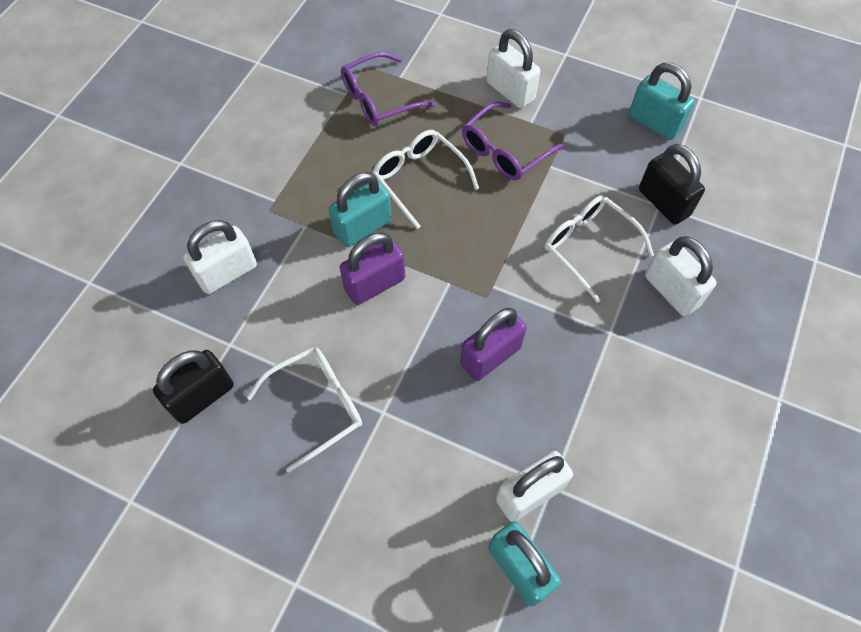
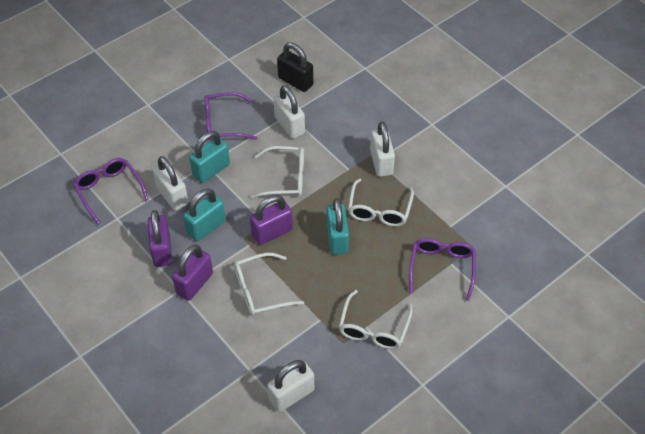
black padlock: 2 -> 1
purple glasses: 2 -> 3
purple padlock: 2 -> 3
white glasses: 3 -> 4

